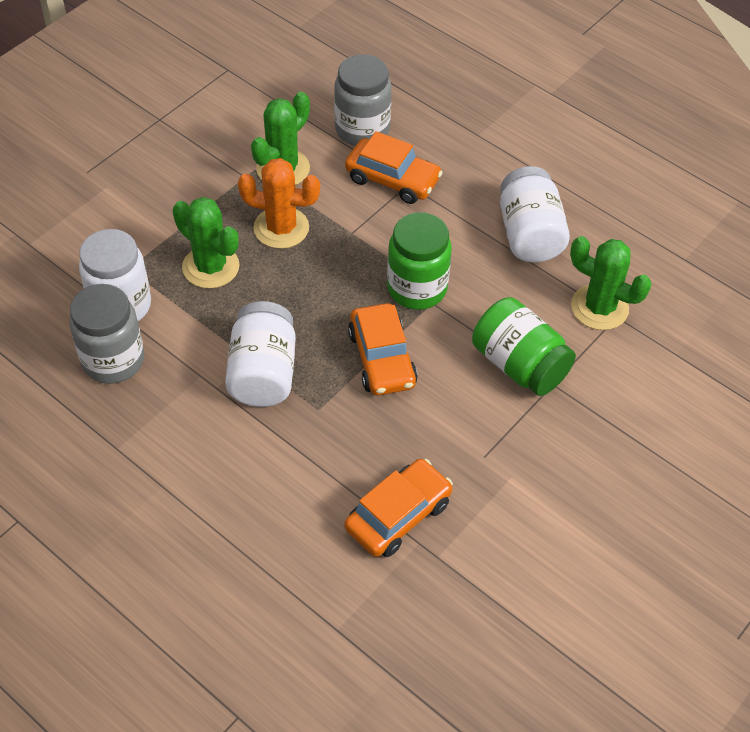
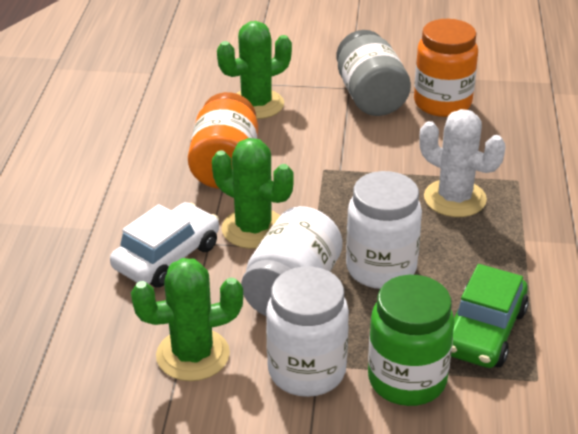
green car: 0 -> 1
green jar: 2 -> 1
grey jar: 2 -> 1
orange cactus: 1 -> 0
orange car: 3 -> 0
orange jar: 0 -> 2
white cactus: 0 -> 1
white car: 0 -> 1

